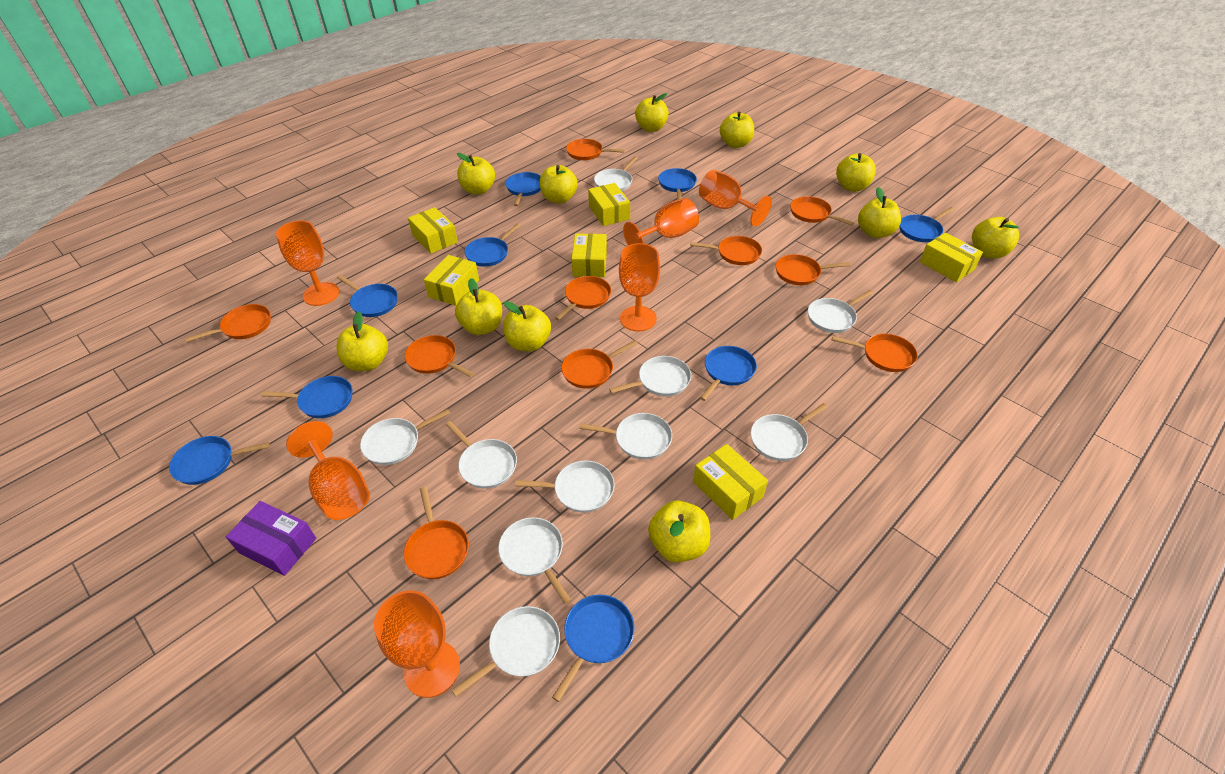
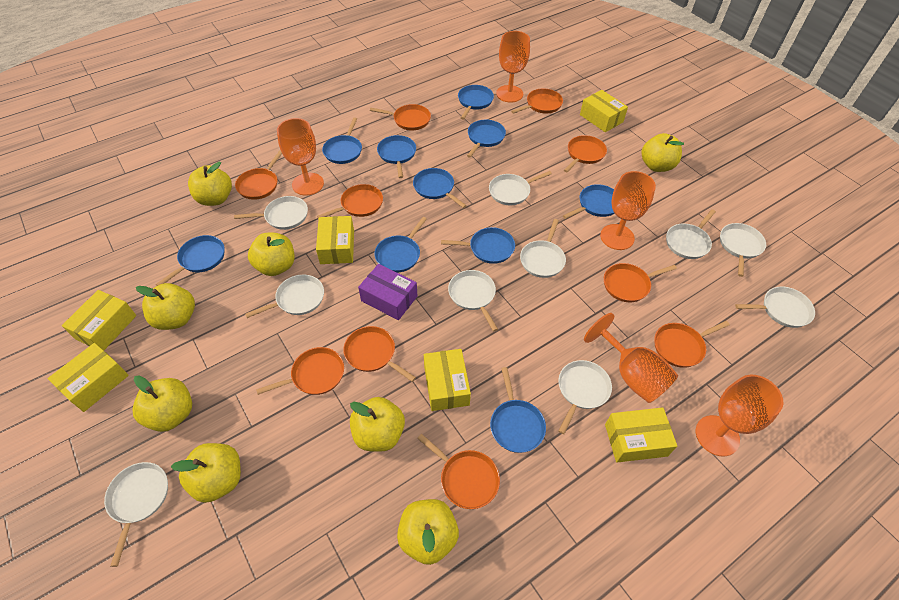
blue pan: 9 -> 10
orange goblet: 6 -> 5
yellow apple: 11 -> 8

